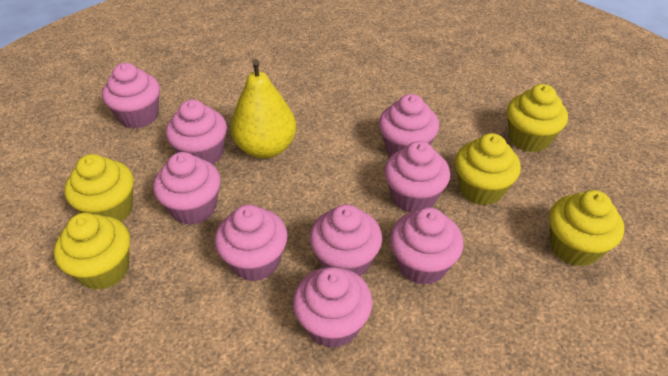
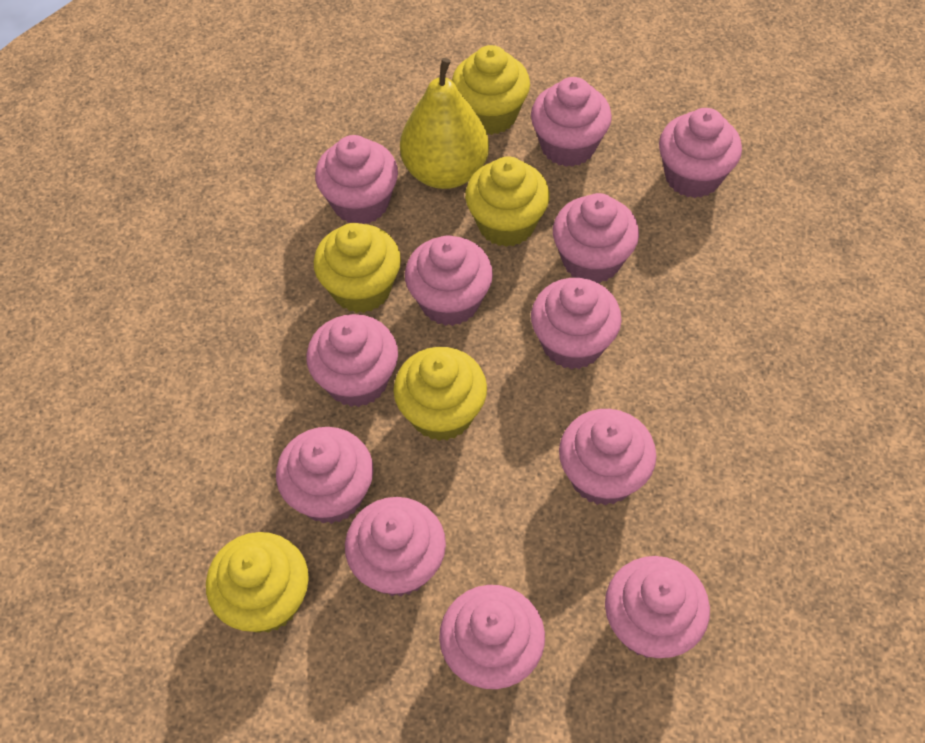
pink cupcake: 9 -> 12

